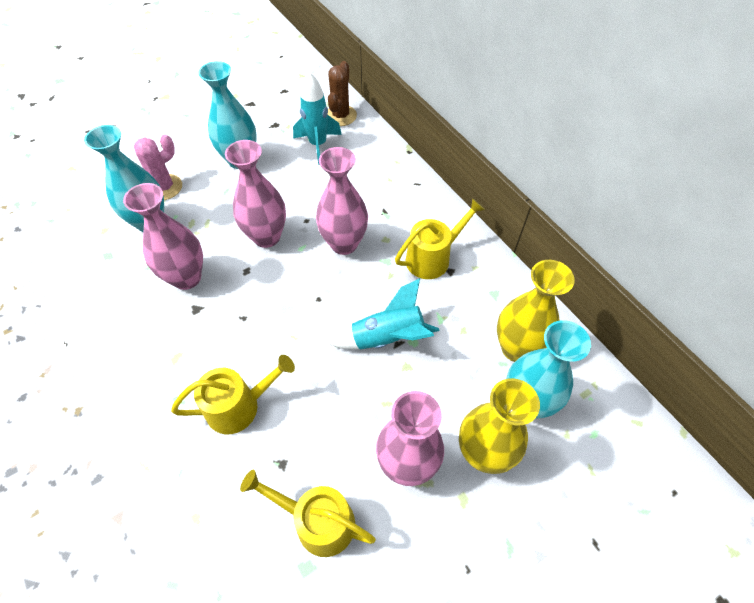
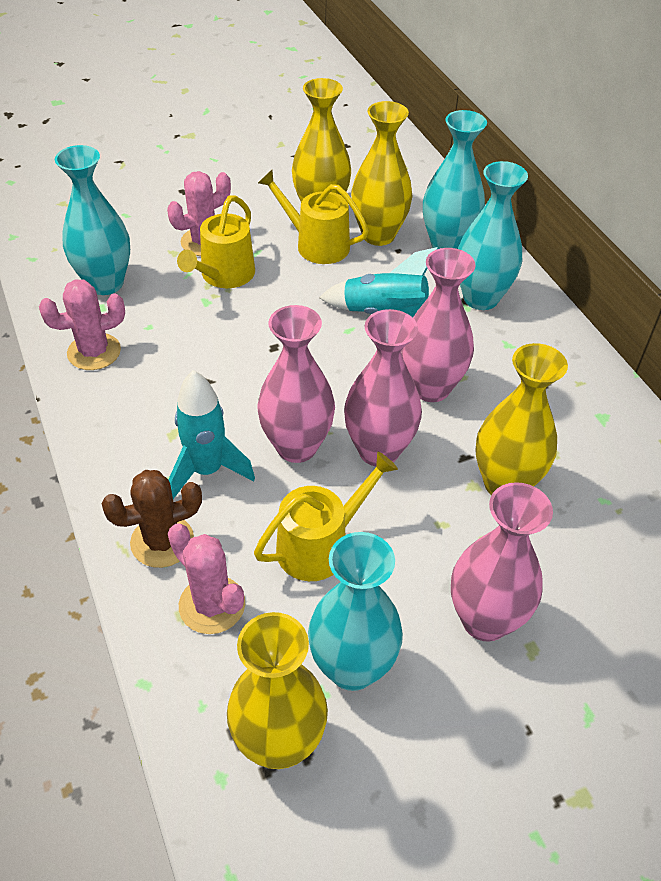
pink cactus: 1 -> 3
turquoise vase: 3 -> 4
yellow vase: 2 -> 4

